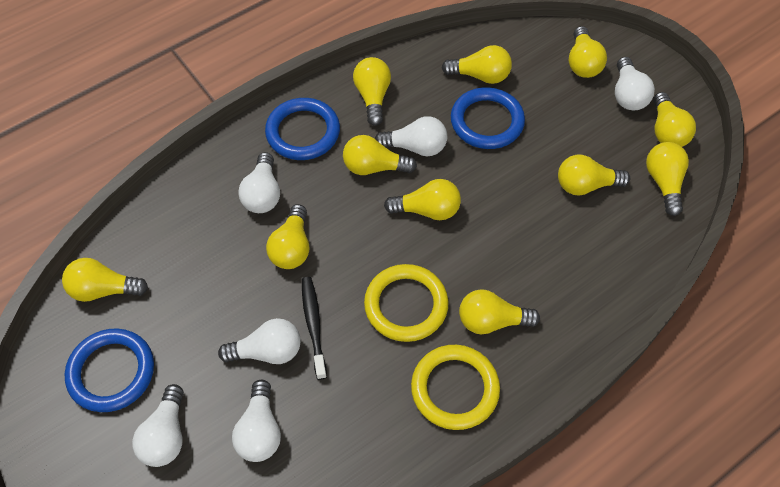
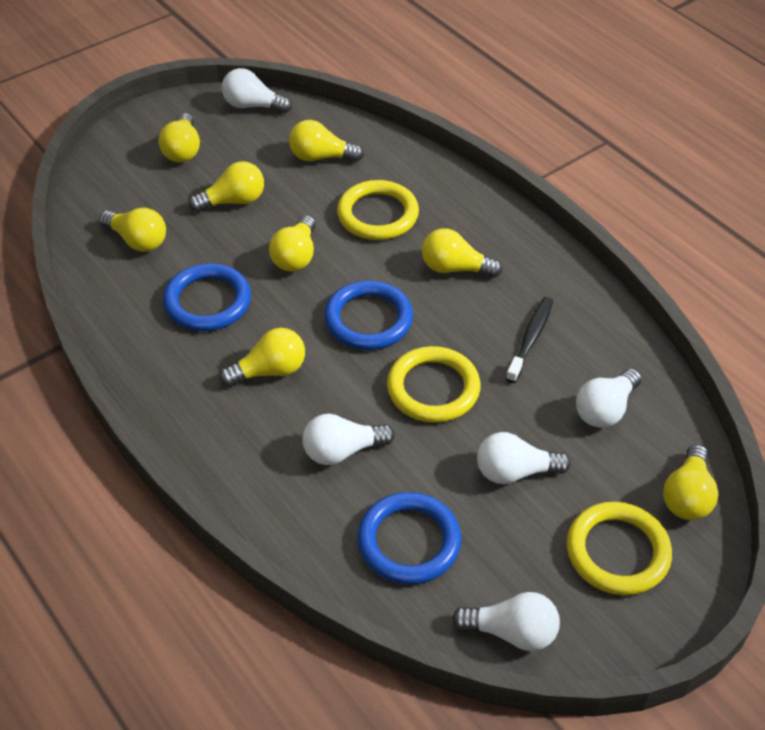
white light bulb: 6 -> 5
yellow light bulb: 11 -> 8
yellow ring: 2 -> 3

